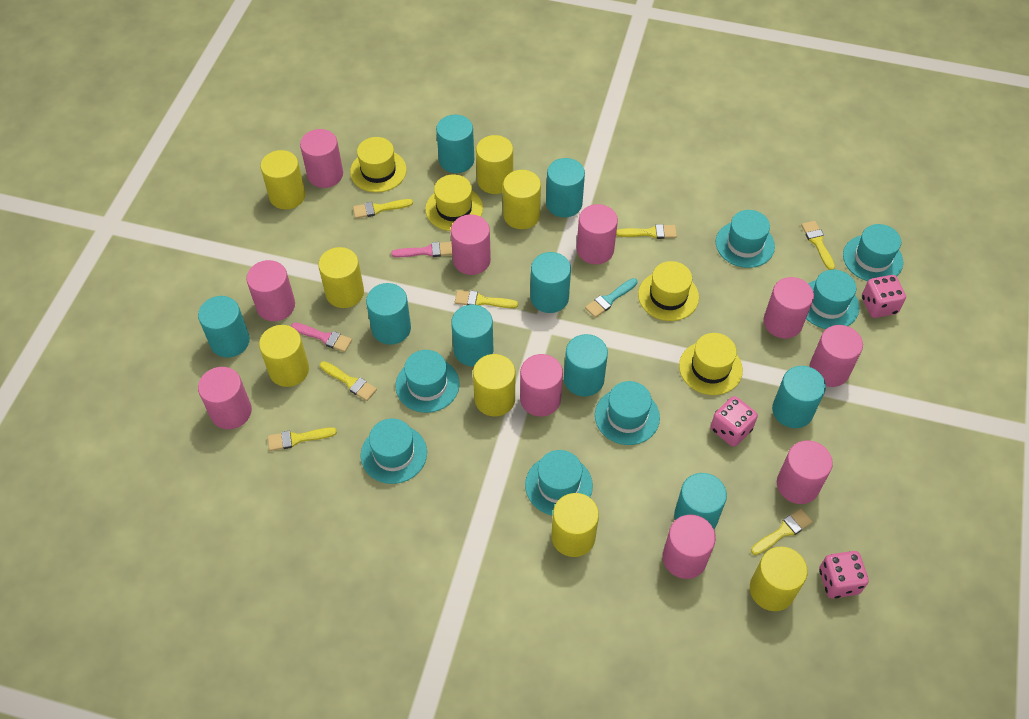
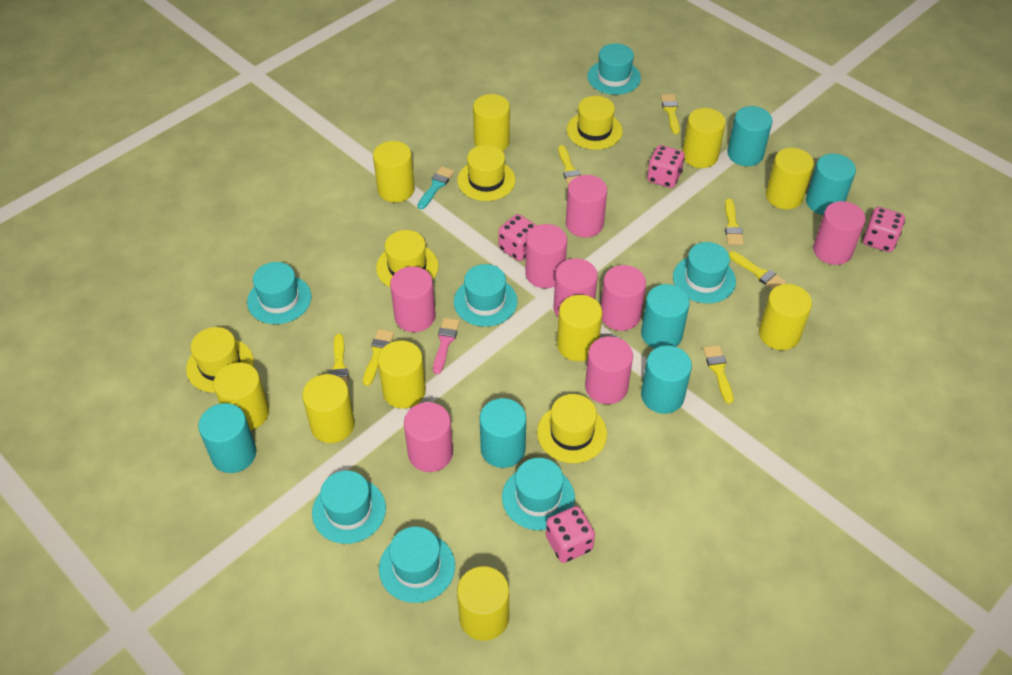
pink brush: 2 -> 1
pink cylinder: 10 -> 8
pink dice: 3 -> 4
turquoise cylinder: 9 -> 6
yellow cylinder: 8 -> 10
yellow hat: 4 -> 5

